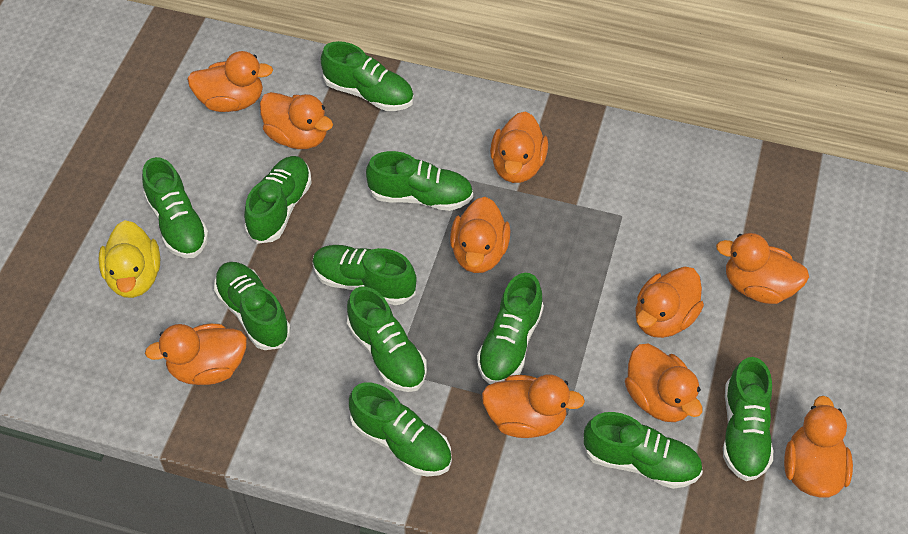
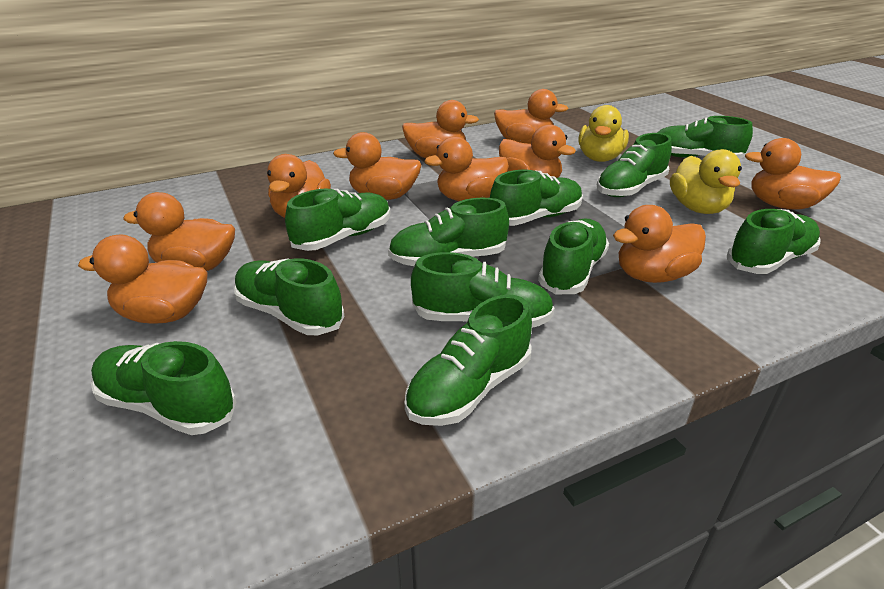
yellow duck: 1 -> 2

